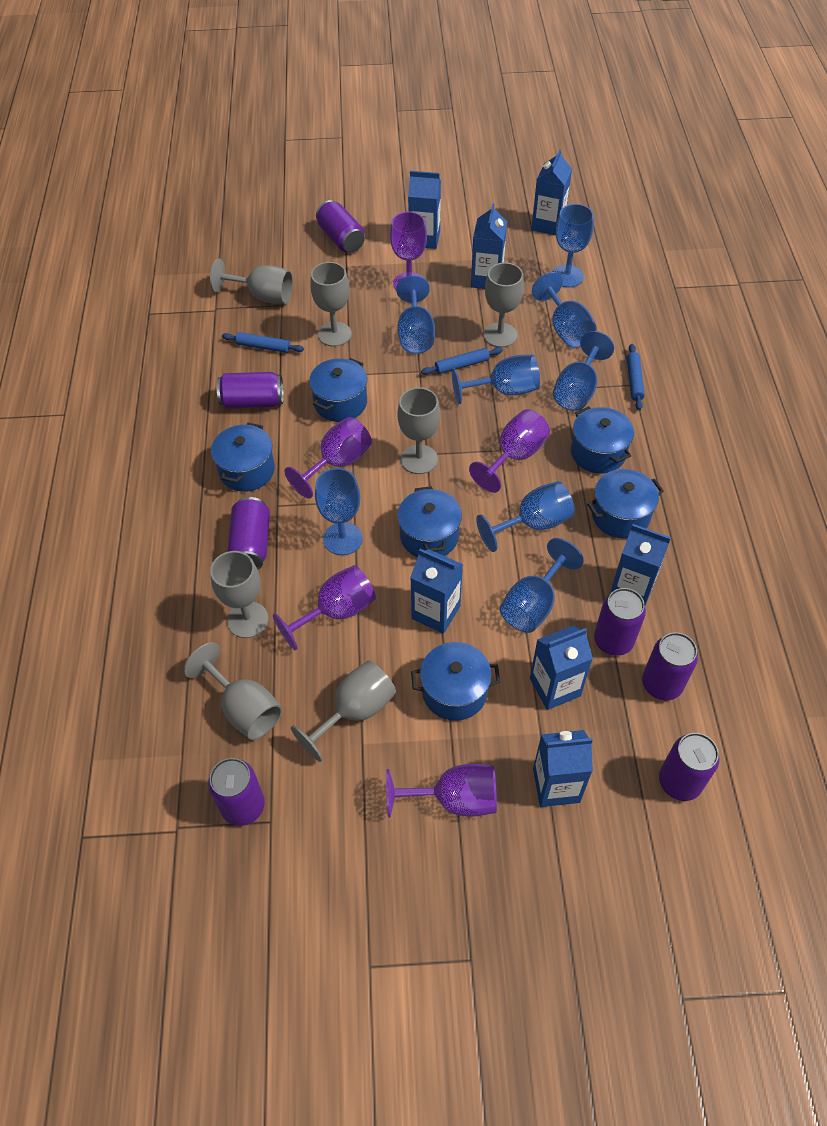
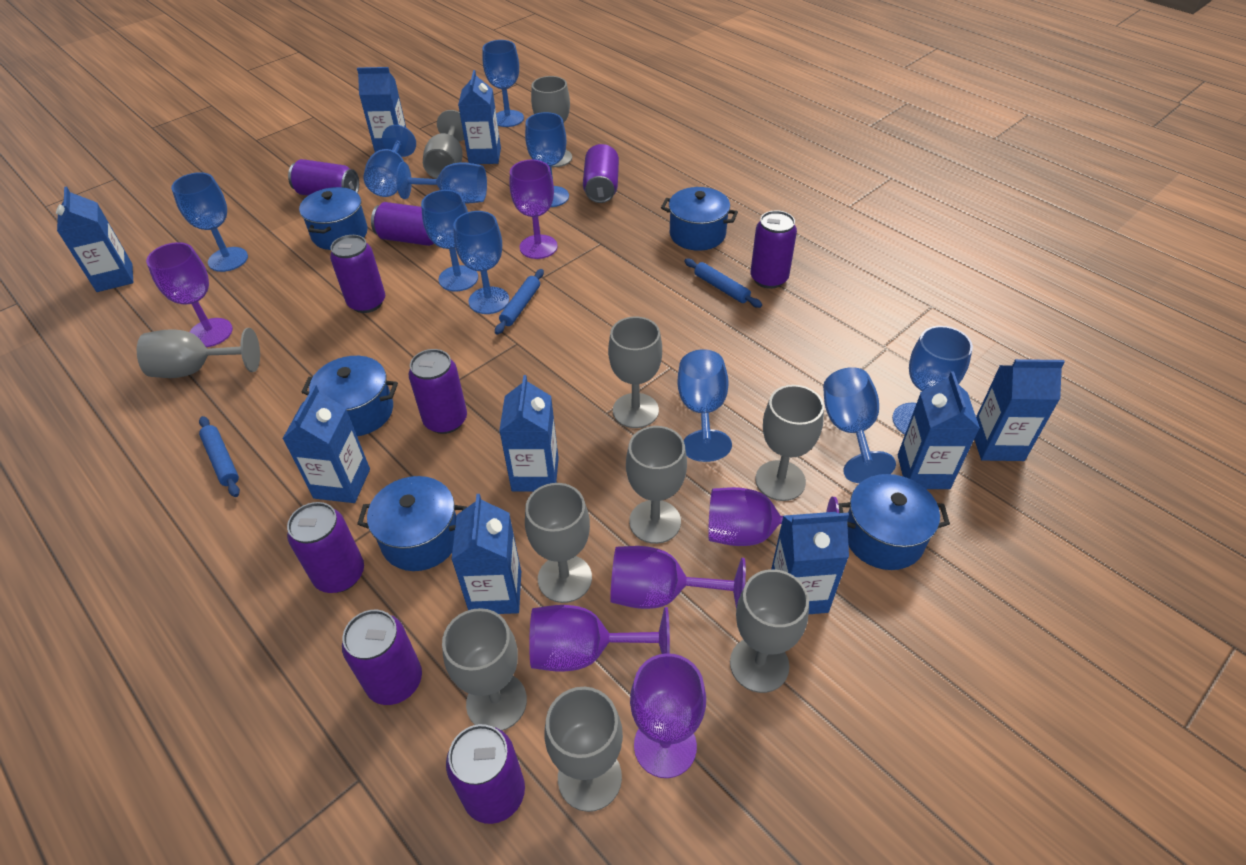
blue carton: 7 -> 9
blue goblet: 8 -> 10
blue pot: 6 -> 5
grey goblet: 7 -> 10
purple can: 7 -> 9
purple goblet: 5 -> 6

